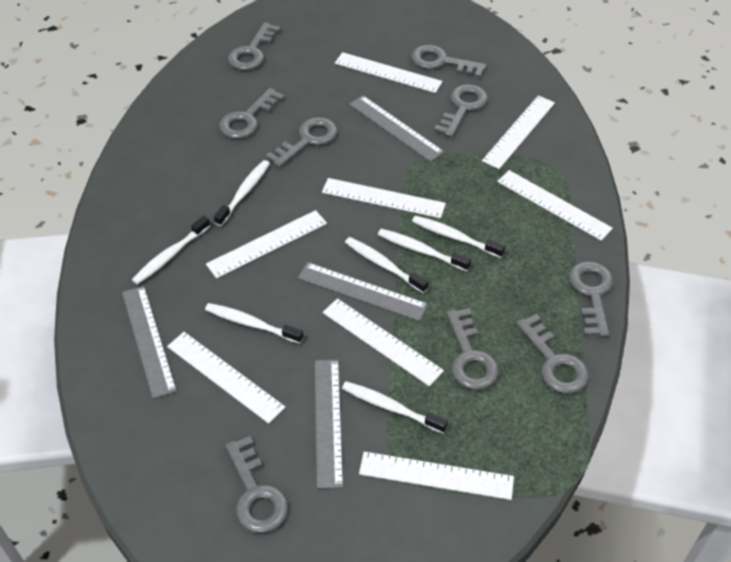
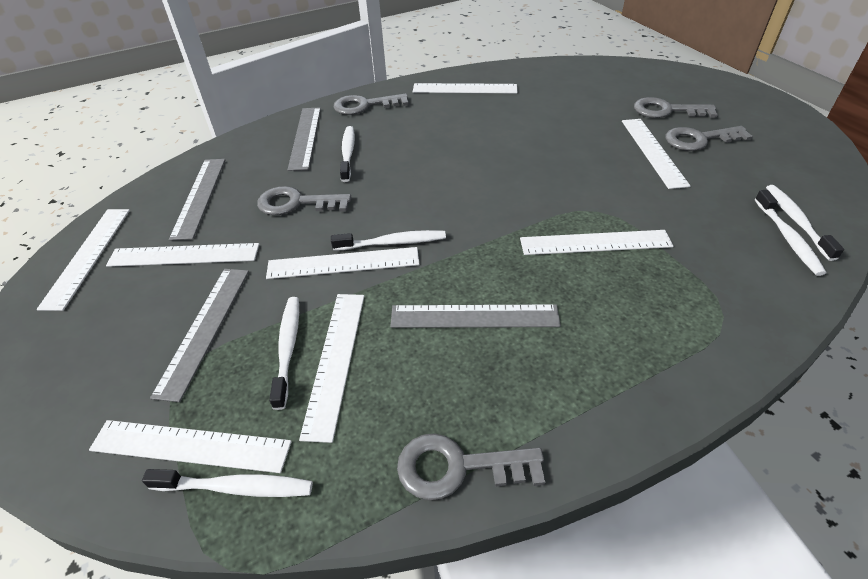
grey key: 9 -> 5
white toothbrush: 7 -> 6

